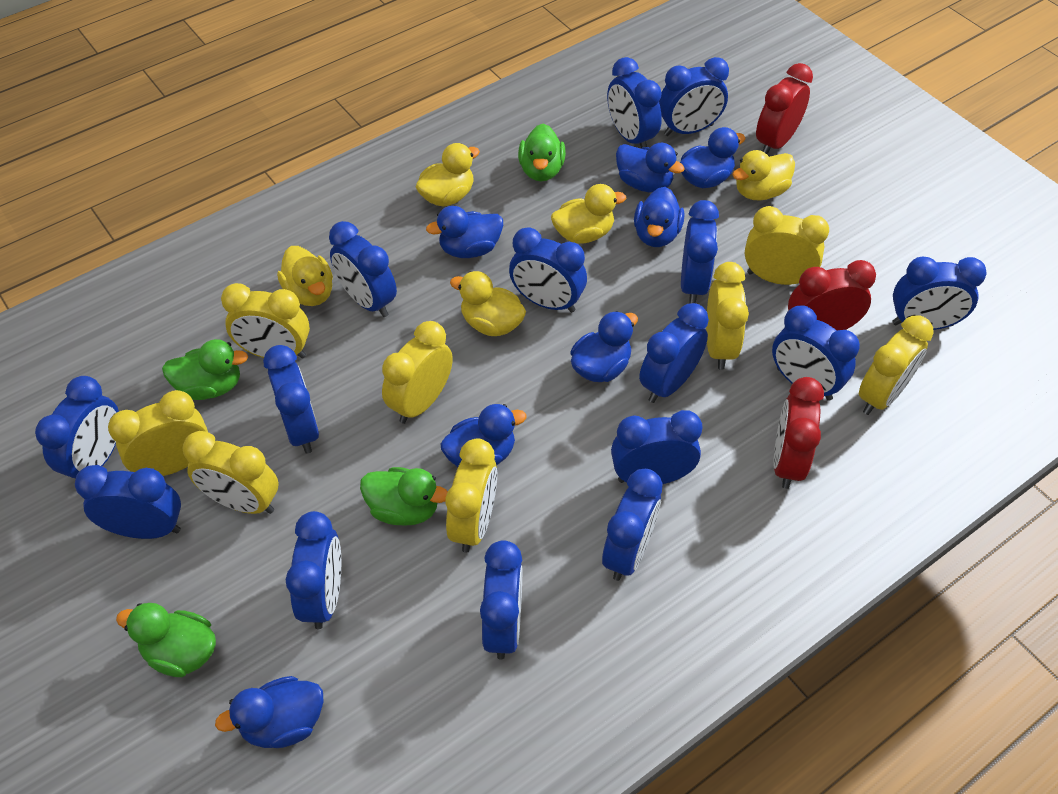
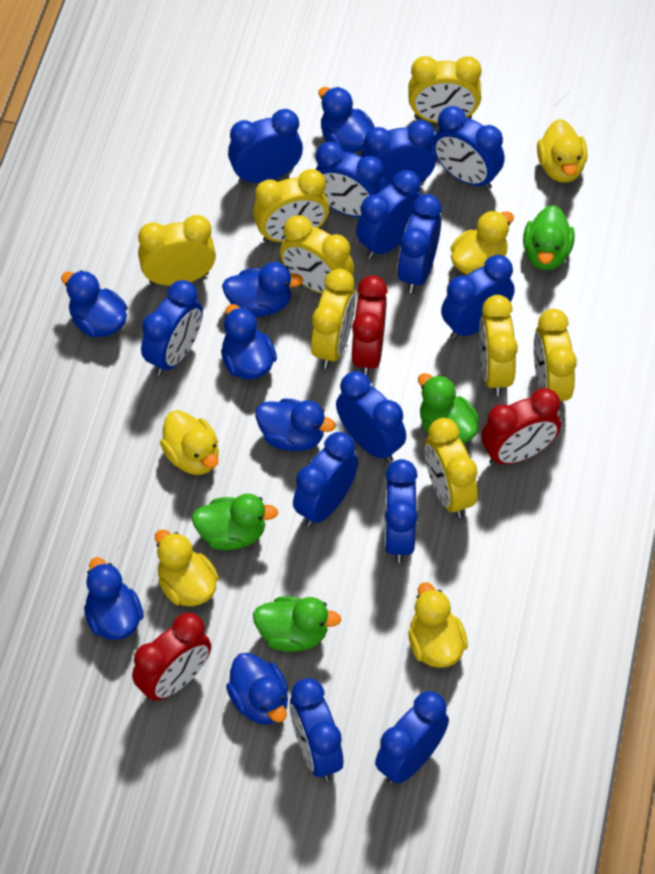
blue clock: 15 -> 13

